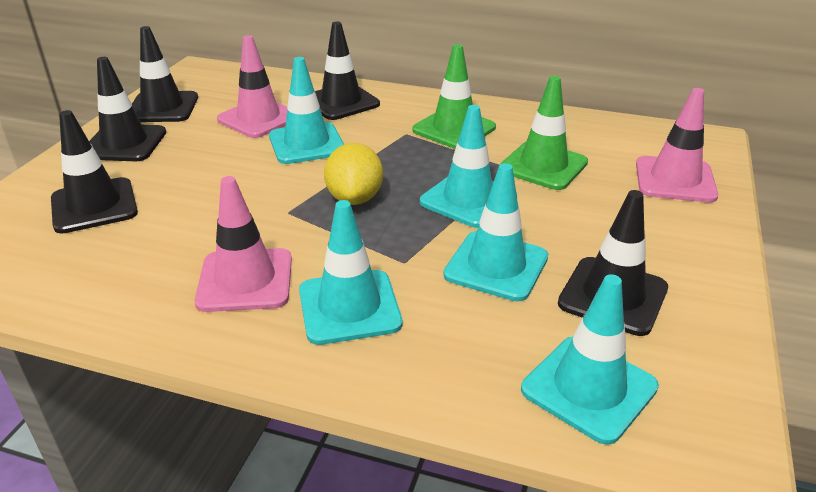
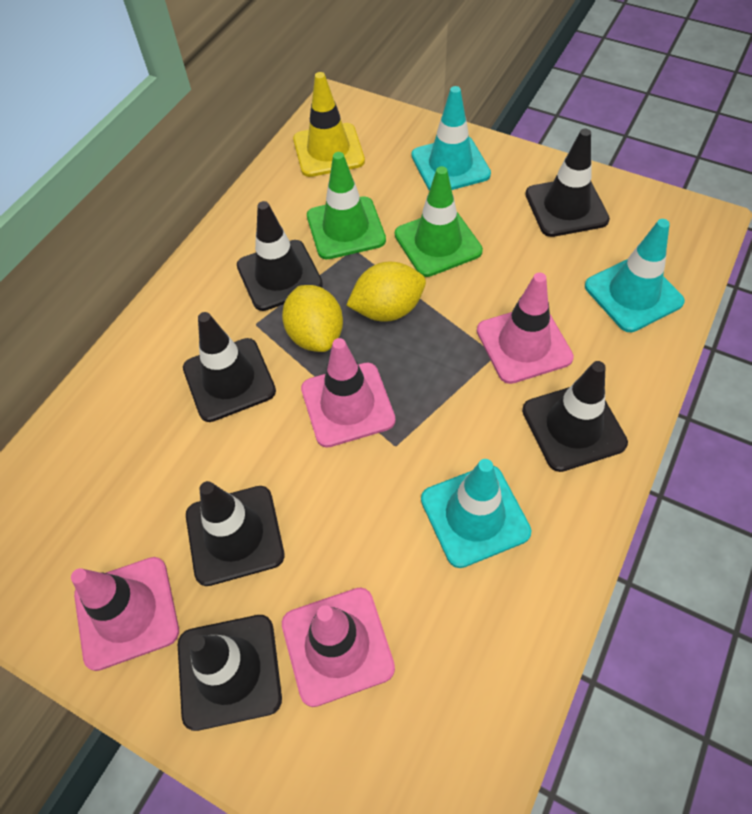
black traffic cone: 5 -> 6
pink traffic cone: 3 -> 4
turquoise traffic cone: 5 -> 3
yellow lemon: 1 -> 2
yellow traffic cone: 0 -> 1

